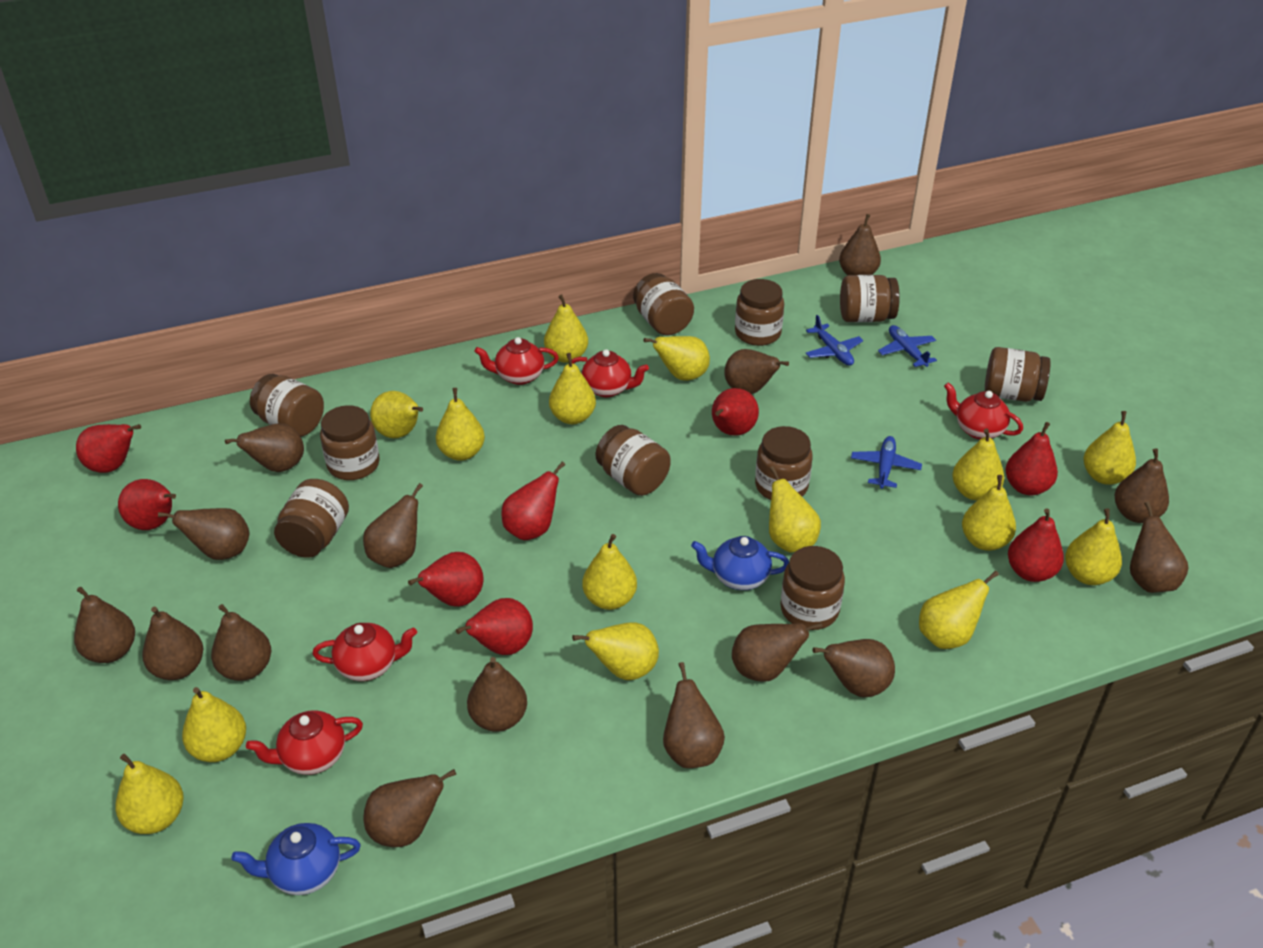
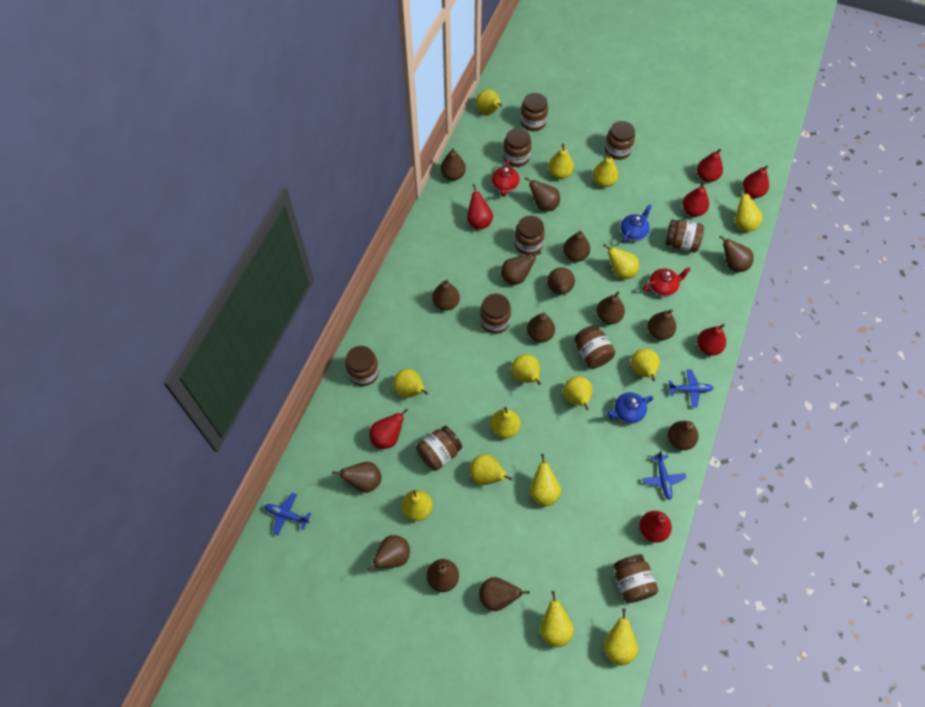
red pear: 8 -> 7
red teapot: 5 -> 2

